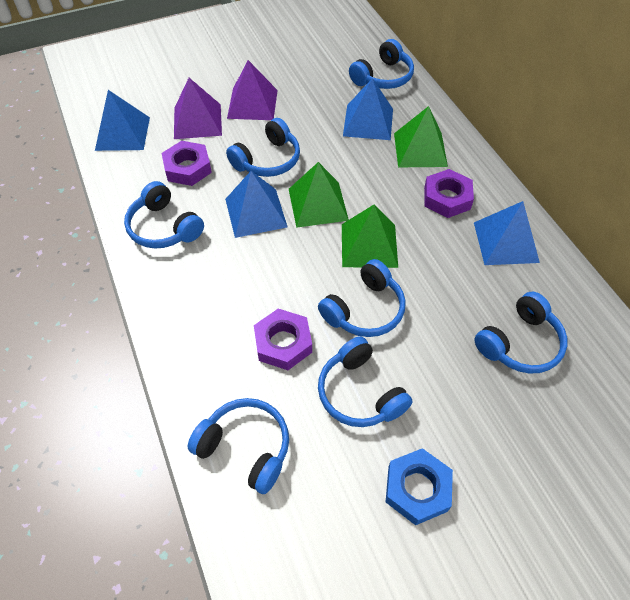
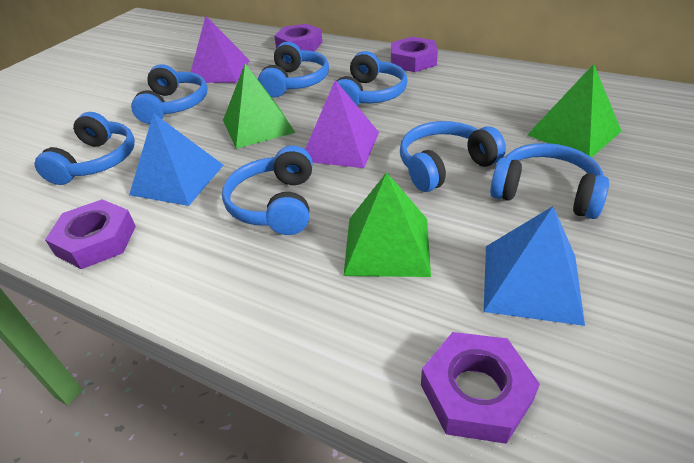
blue nut: 1 -> 0
blue pyramid: 4 -> 2
purple nut: 3 -> 4

